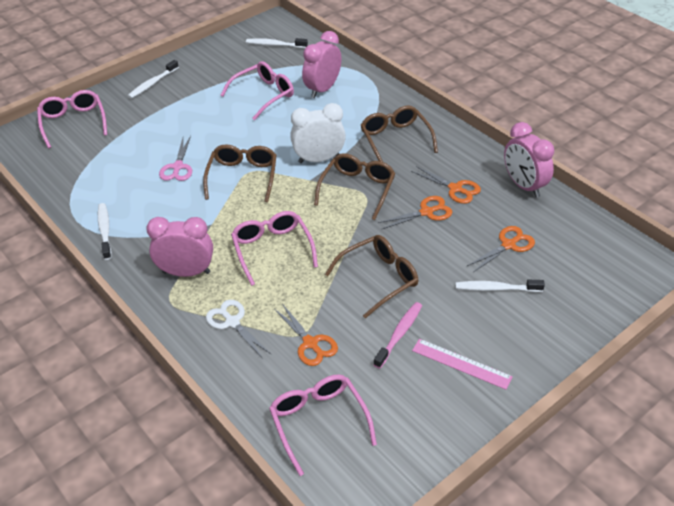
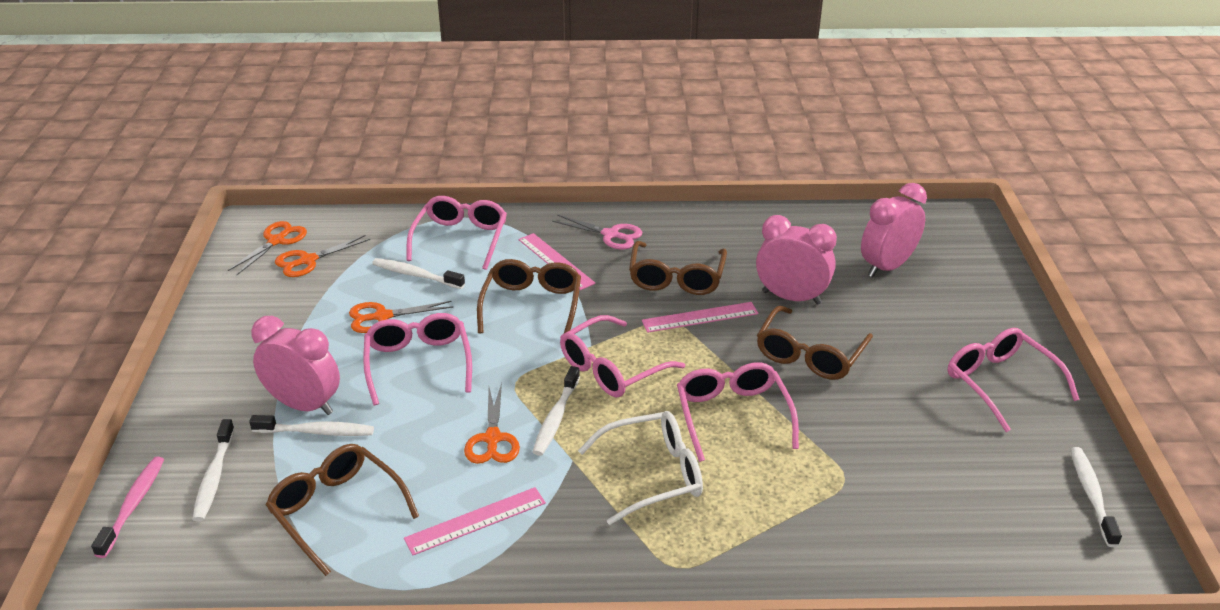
pink glasses: 4 -> 5
pink ruler: 1 -> 3
white clock: 1 -> 0
white glasses: 0 -> 1
white scissors: 1 -> 0
white toothbrush: 4 -> 5

